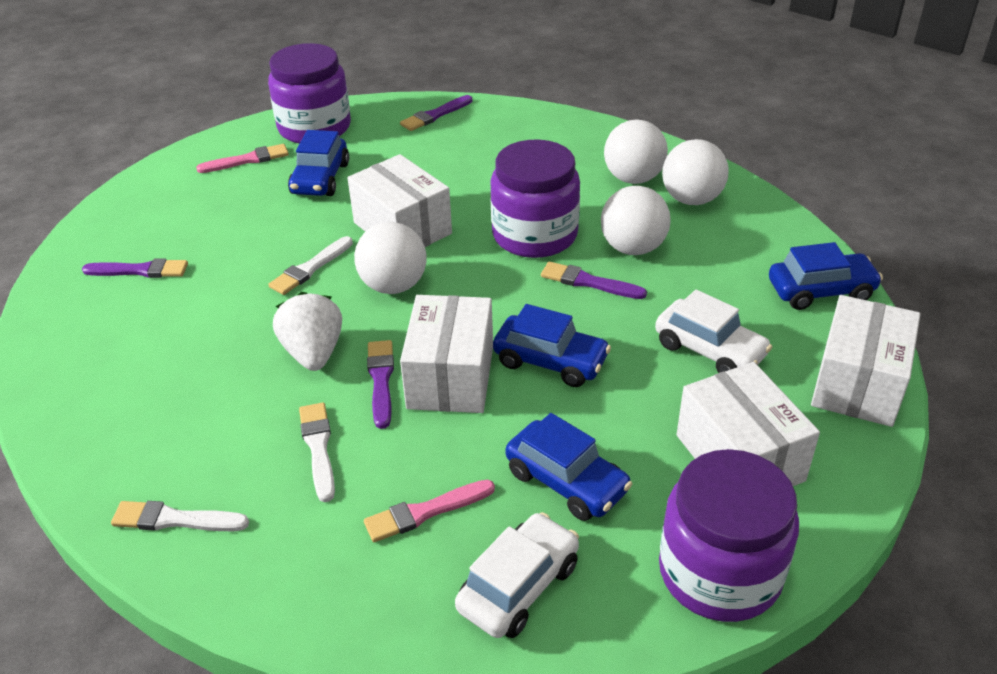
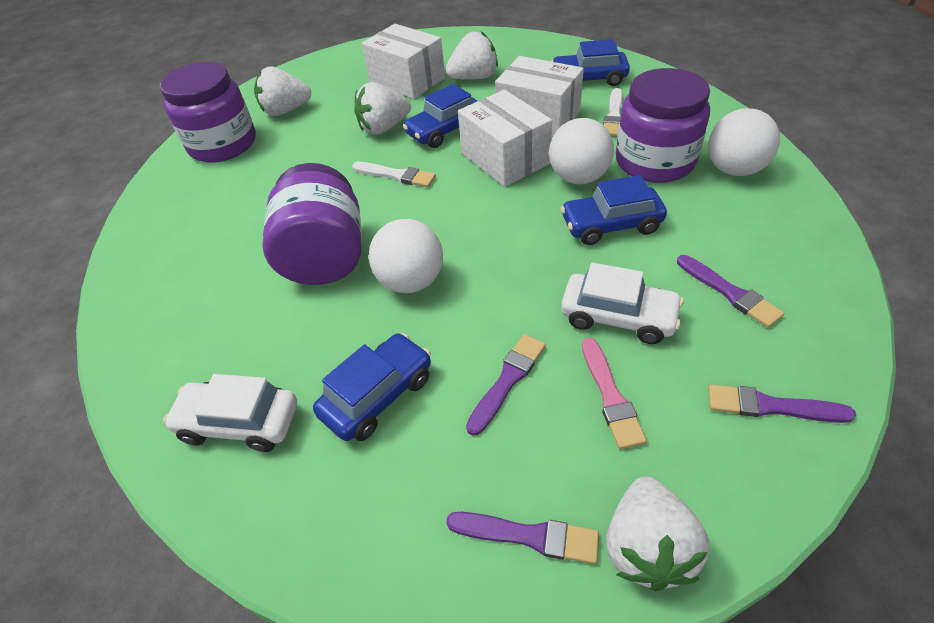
pink brush: 2 -> 1
white ball: 4 -> 3
white box: 4 -> 3
white brush: 3 -> 2
white strawberry: 1 -> 4

